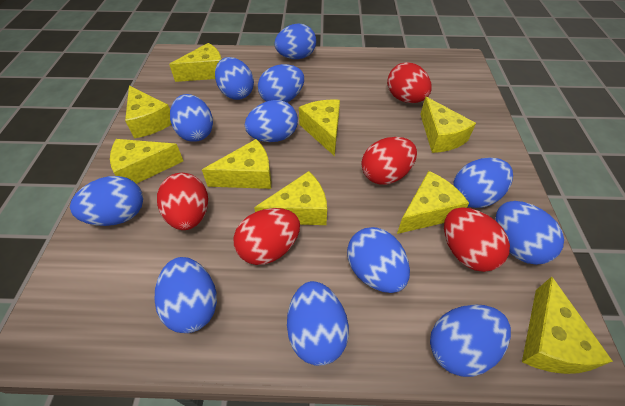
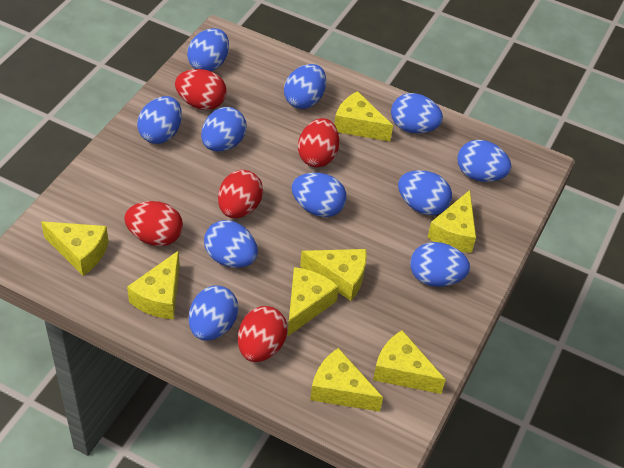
blue egg: 12 -> 11
yellow cheese: 9 -> 8

